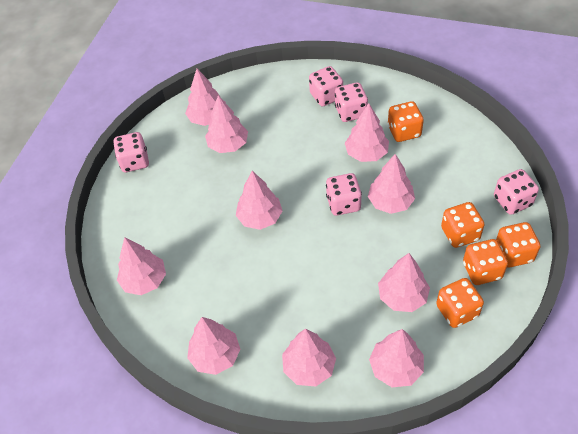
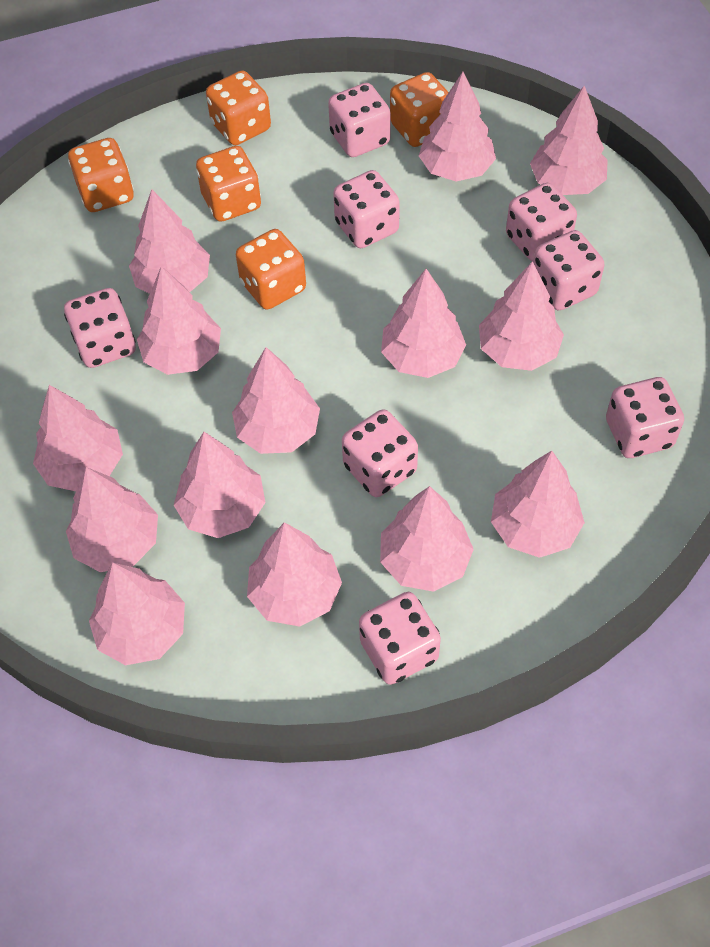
pink dice: 5 -> 8
pink tree: 10 -> 14

